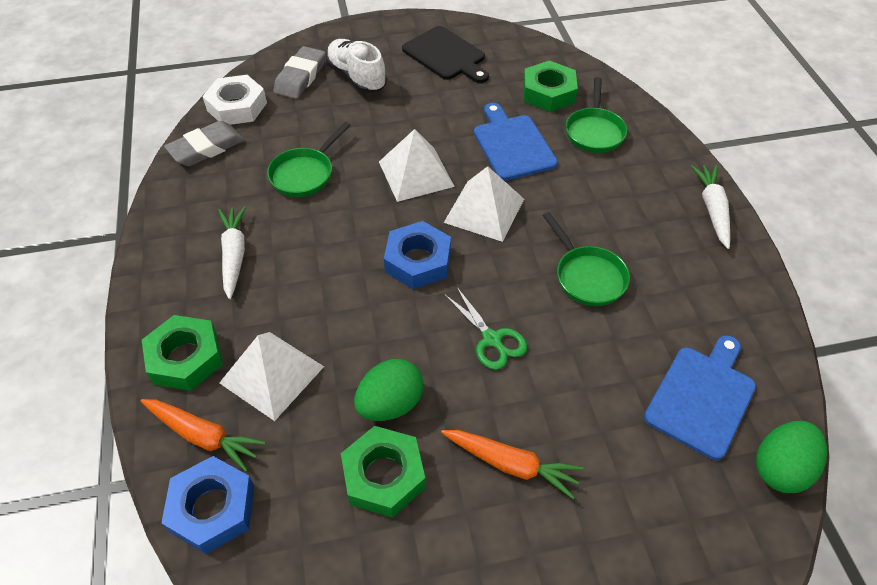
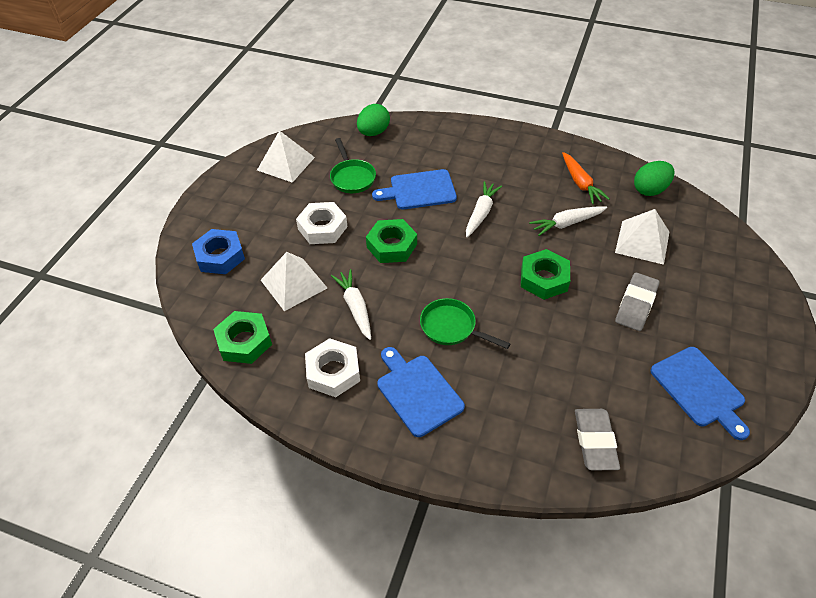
black cutting board: 1 -> 0
blue cutting board: 2 -> 3
blue nut: 2 -> 1
green pan: 3 -> 2
green scissors: 1 -> 0
orange carrot: 2 -> 1
white carrot: 2 -> 3
white nut: 1 -> 2
white shoe: 1 -> 0

